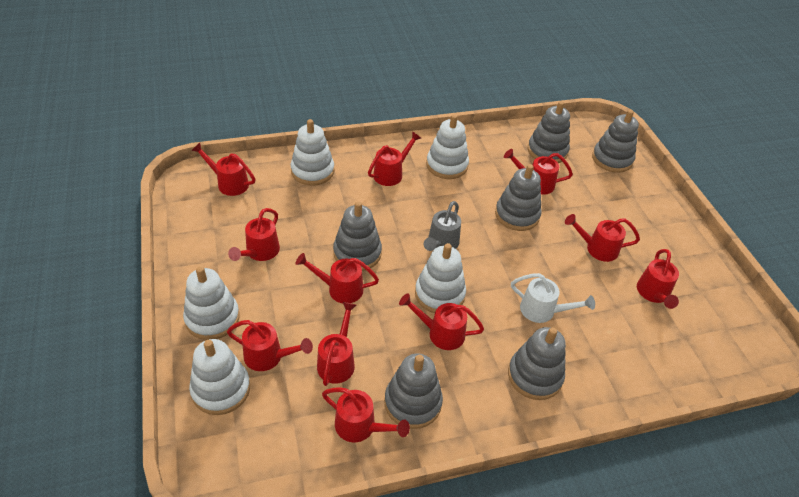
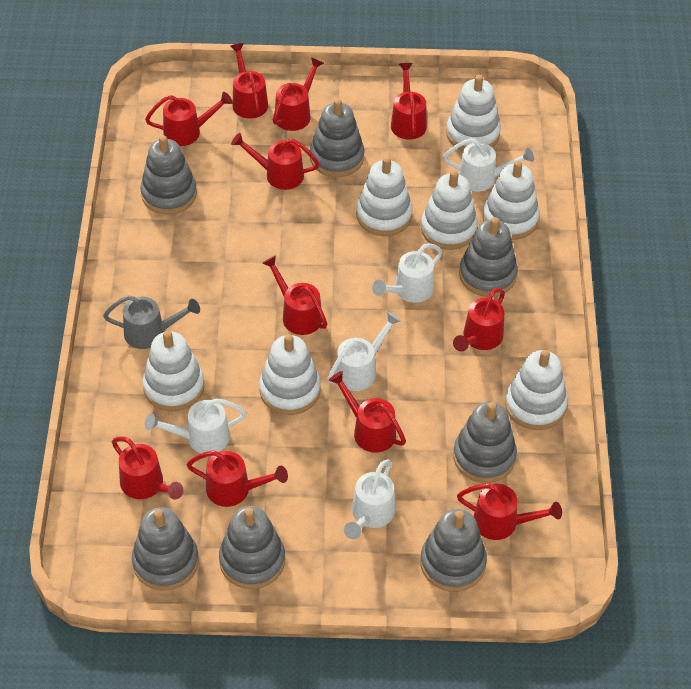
grey stacking toy: 6 -> 7
white stacking toy: 5 -> 7
white watering can: 1 -> 5

